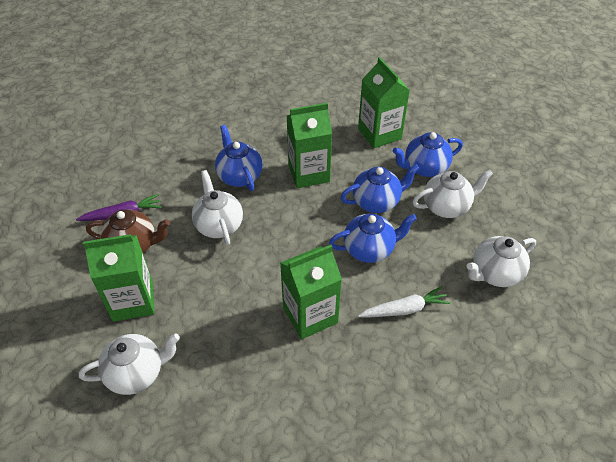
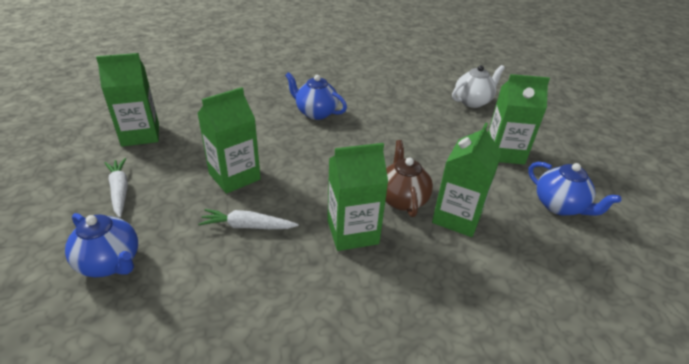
blue teapot: 4 -> 3
green carton: 4 -> 5
purple carrot: 1 -> 0
white carrot: 1 -> 2
white teapot: 4 -> 1

